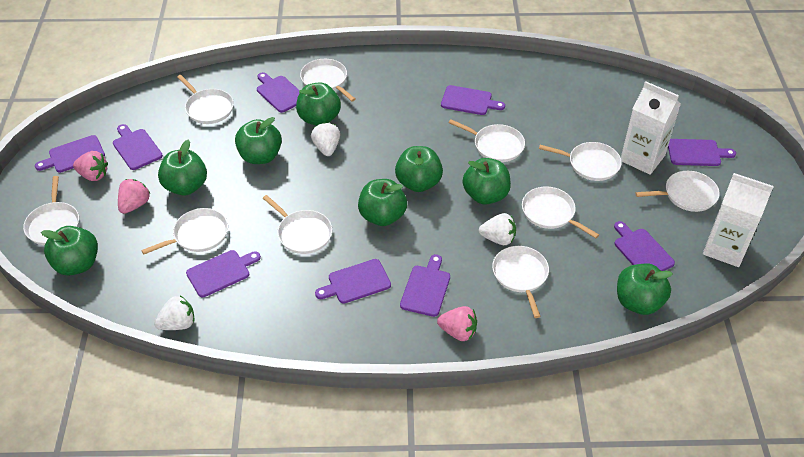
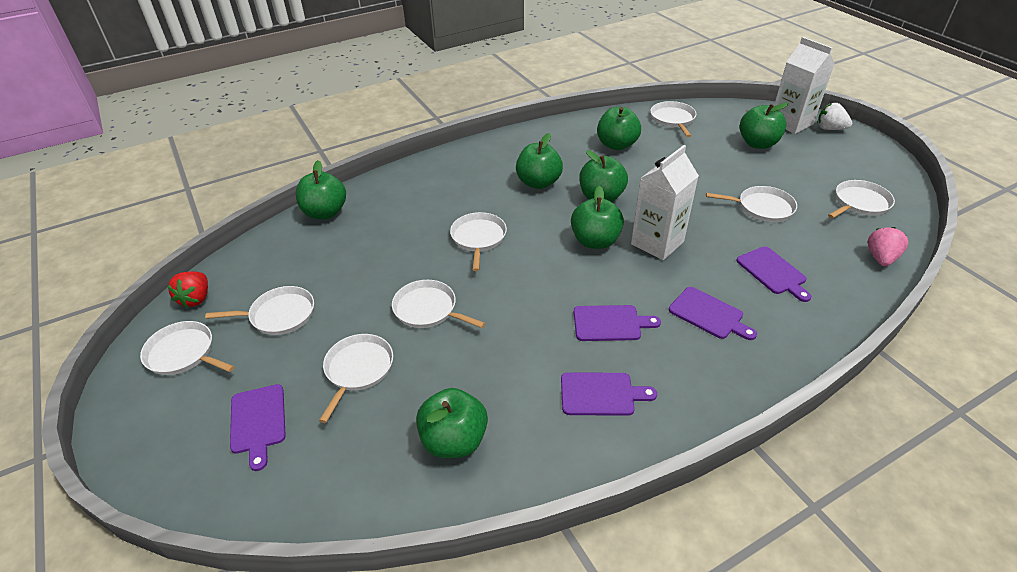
green apple: 8 -> 7
pink strawberry: 3 -> 1
purple cutting board: 9 -> 5
red strawberry: 0 -> 1
white pan: 10 -> 8
white strawberry: 3 -> 1

